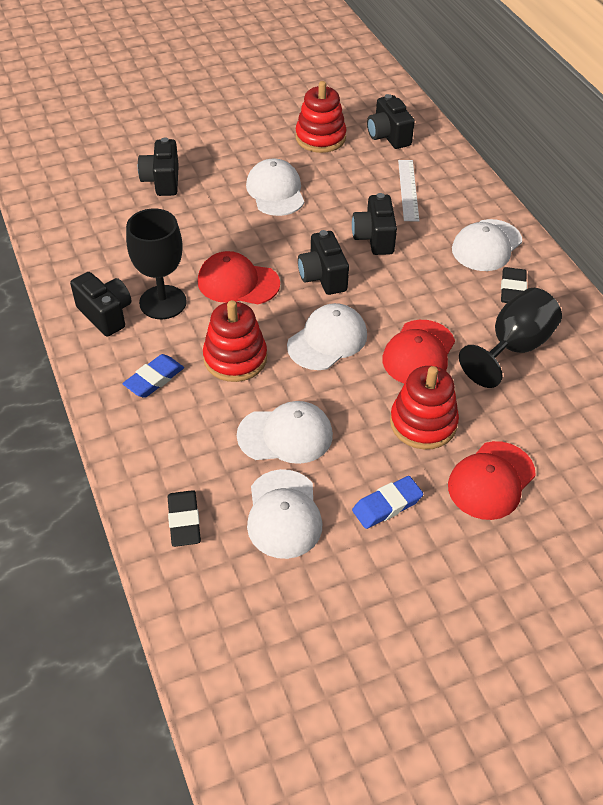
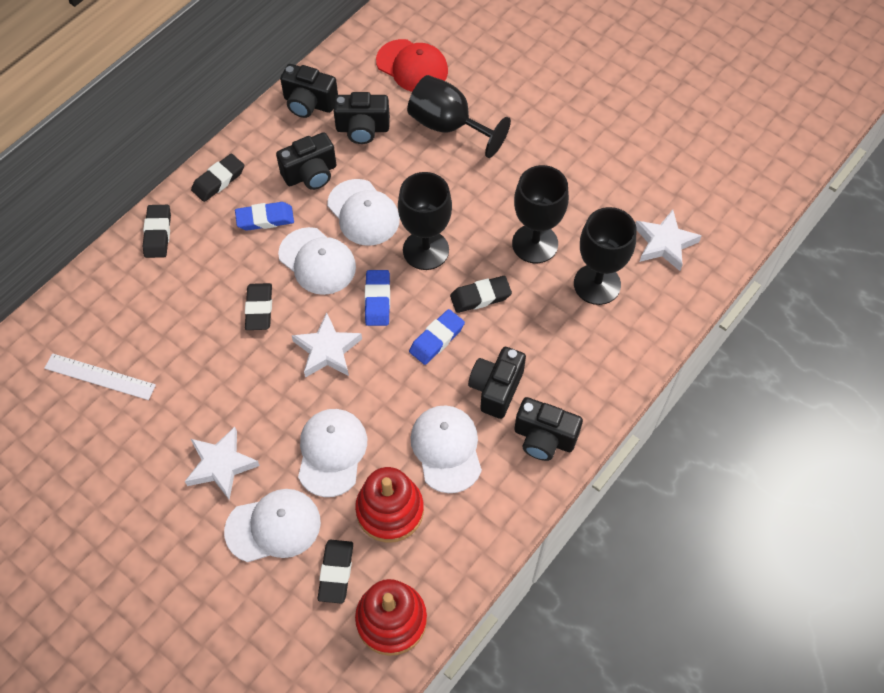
black eraser: 2 -> 5
black goblet: 2 -> 4
blue eraser: 2 -> 3
red cap: 3 -> 1
red stacking toy: 3 -> 2
white star: 0 -> 3

